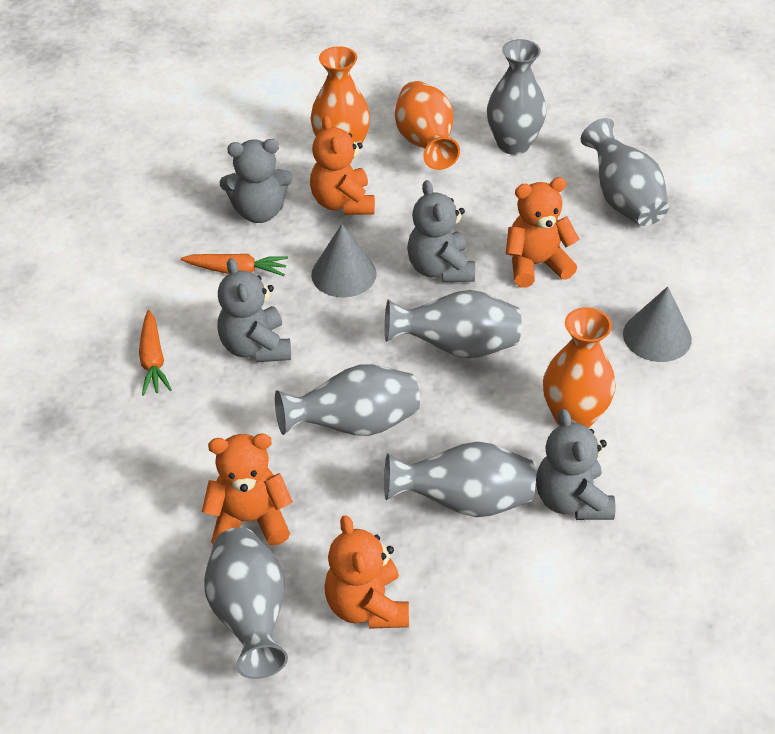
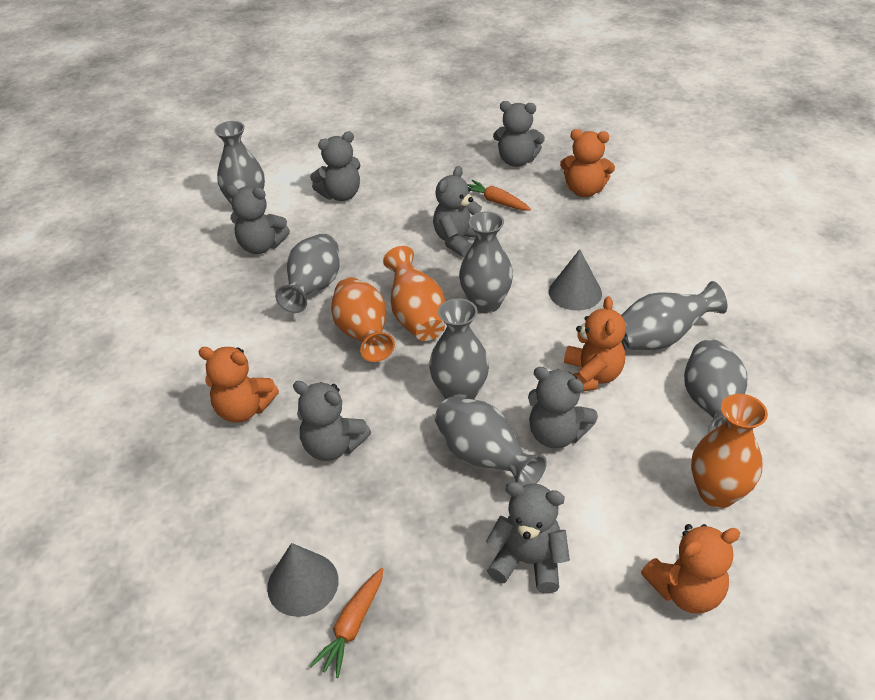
grey teddy bear: 4 -> 7
grey vase: 6 -> 7

